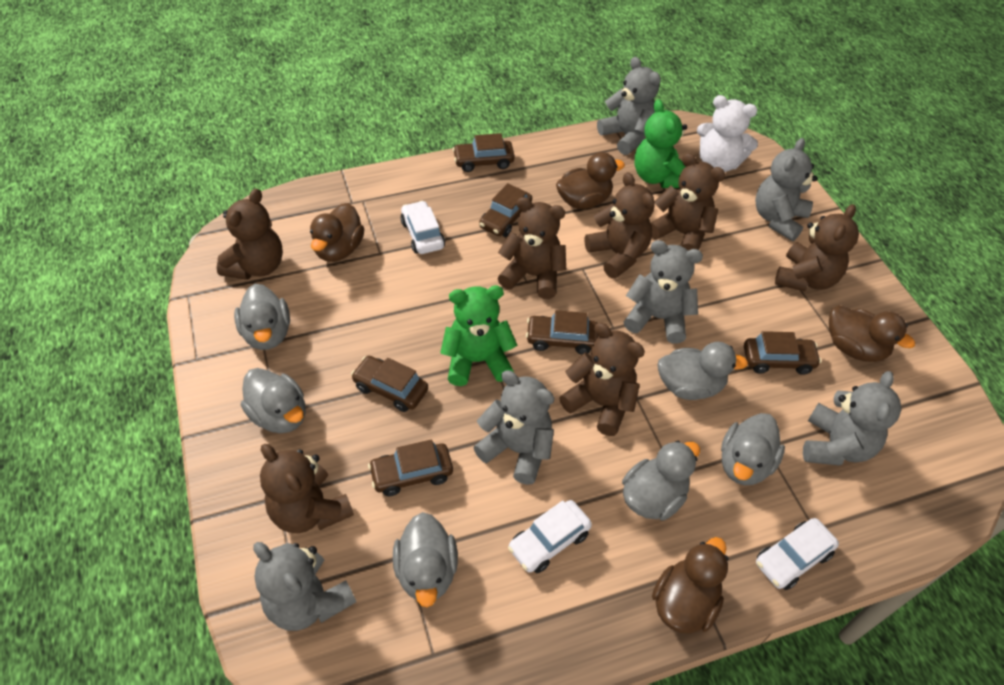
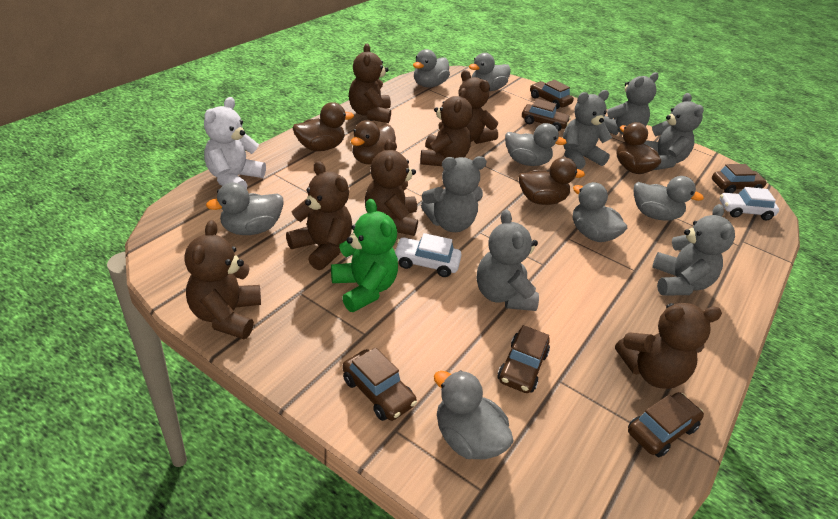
green teddy bear: 2 -> 1
grey duck: 6 -> 7
white car: 3 -> 2

